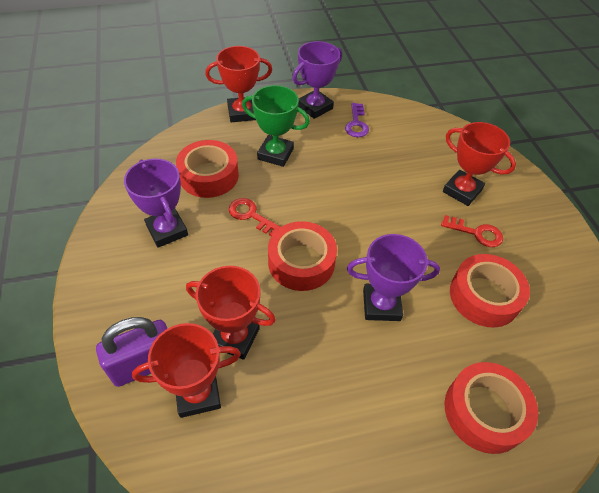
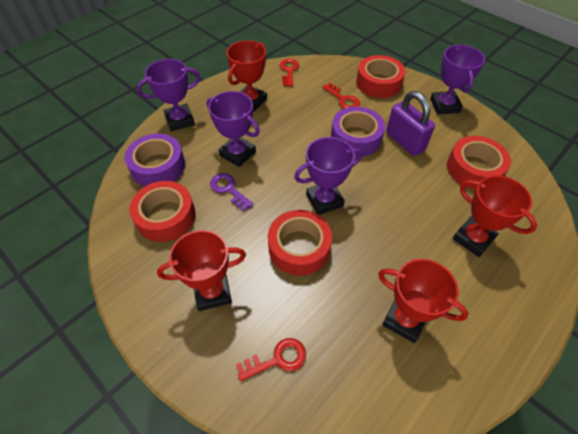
green trophy: 1 -> 0
purple tape: 0 -> 2
purple trophy: 3 -> 4
red key: 2 -> 3

